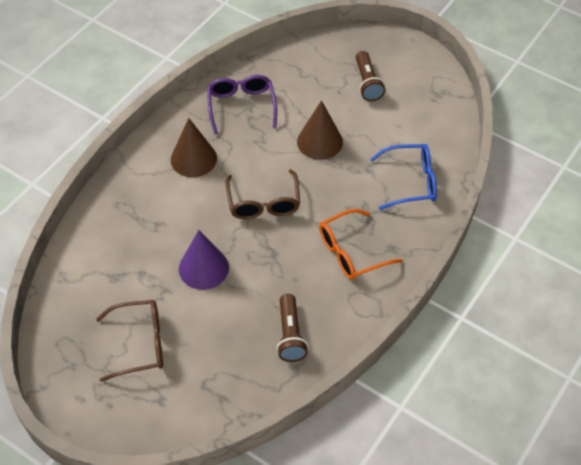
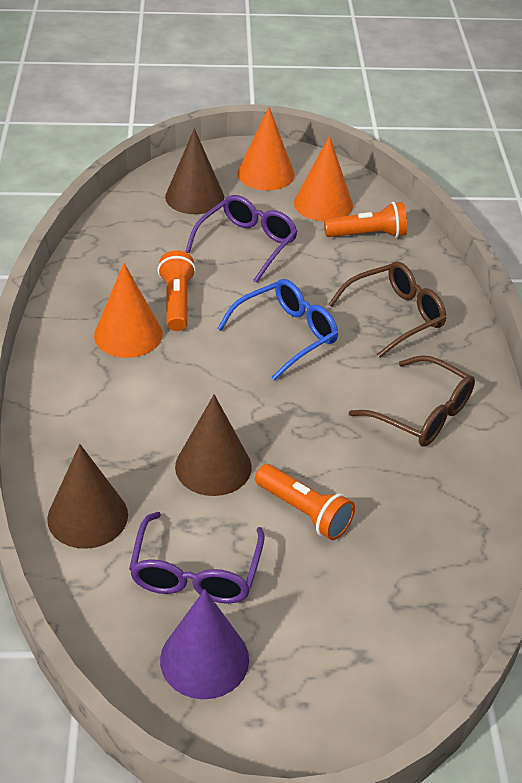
brown cone: 2 -> 3
brown flashlight: 2 -> 0
orange cone: 0 -> 3
orange flashlight: 0 -> 3
orange glasses: 1 -> 0
purple glasses: 1 -> 2

